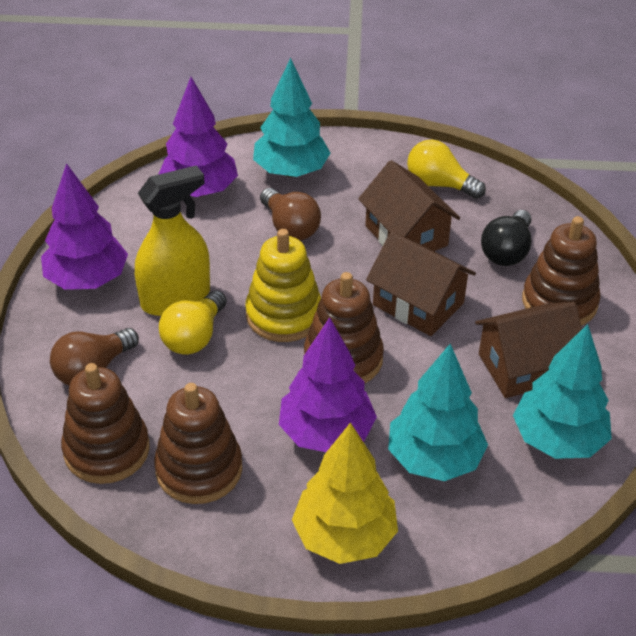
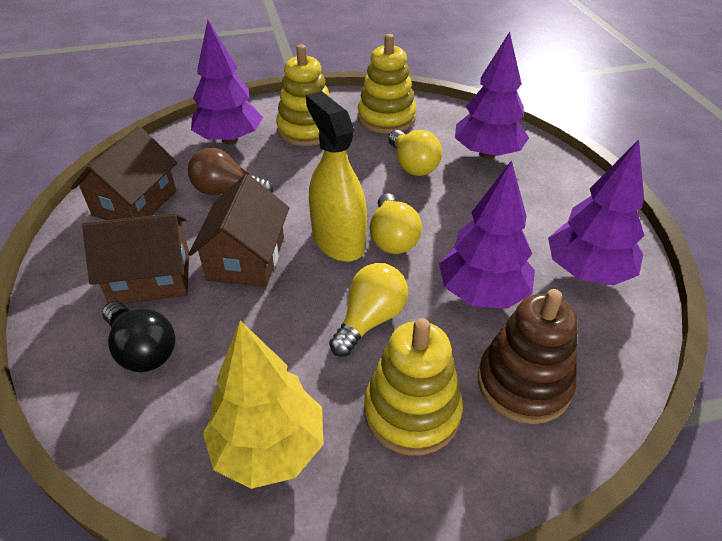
brown light bulb: 2 -> 1
brown stacking toy: 4 -> 1
purple tree: 3 -> 4
turquoise tree: 3 -> 0
yellow light bulb: 2 -> 3
yellow stacking toy: 1 -> 3

